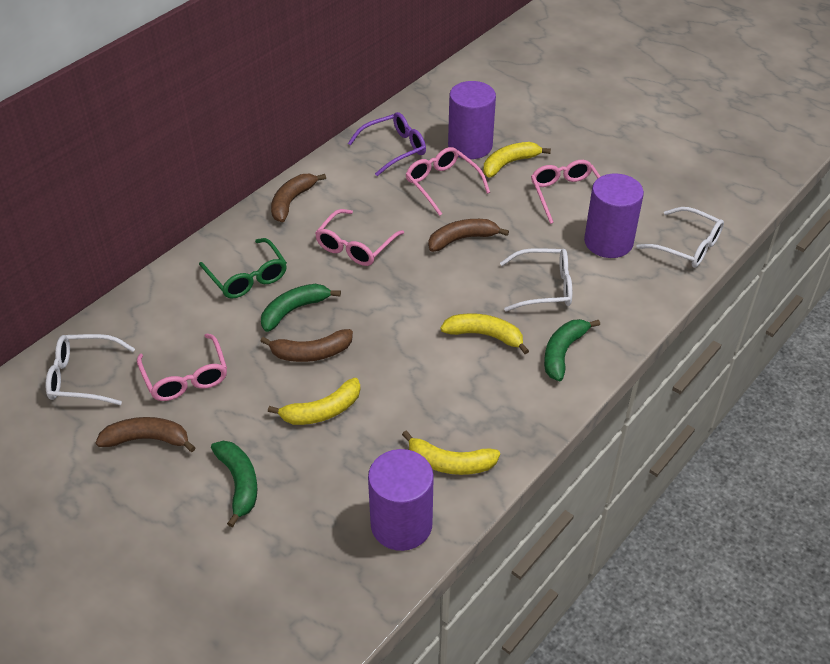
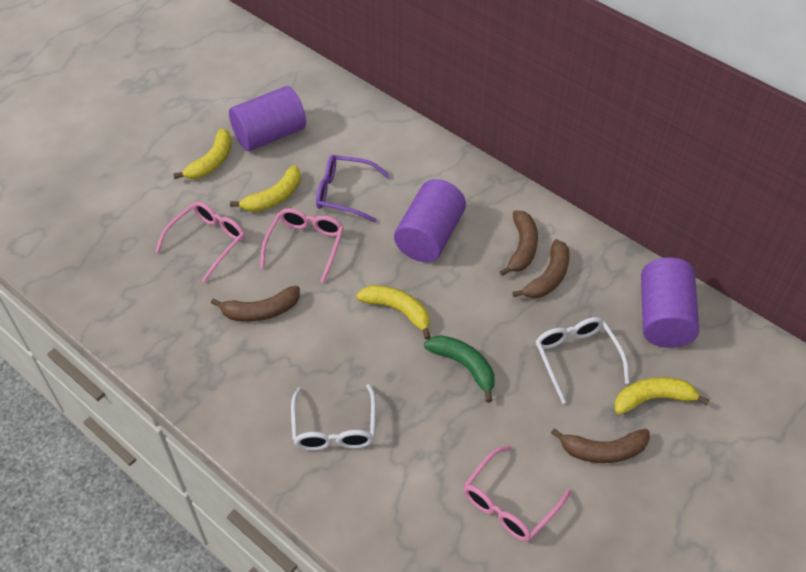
green banana: 3 -> 1
green glasses: 1 -> 0
pink glasses: 4 -> 3
white glasses: 3 -> 2

